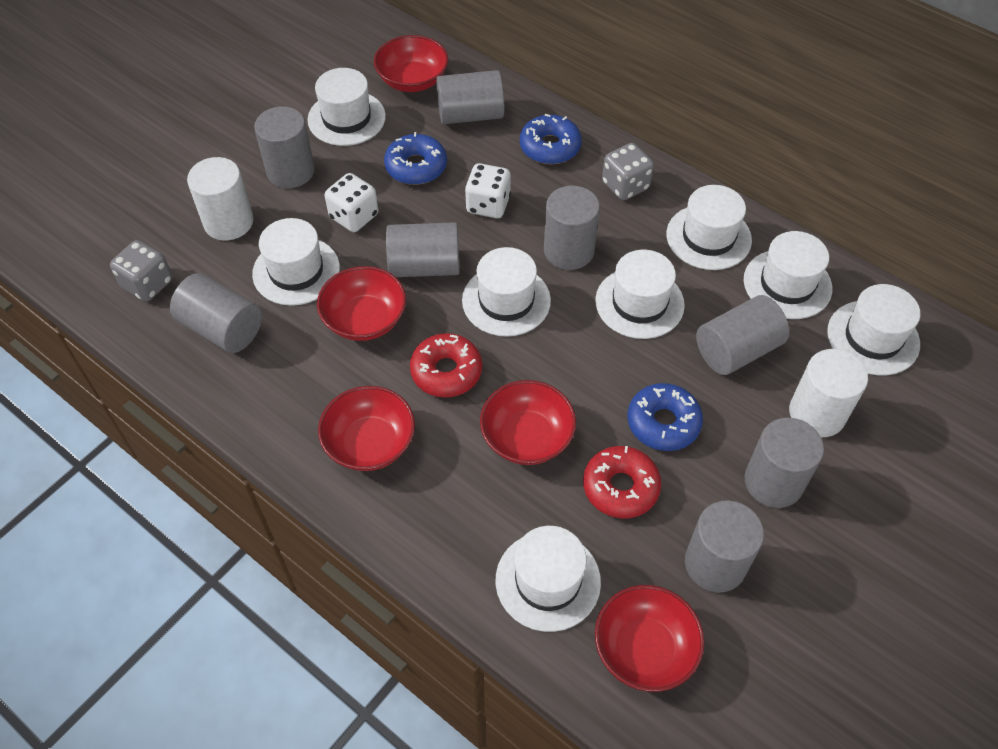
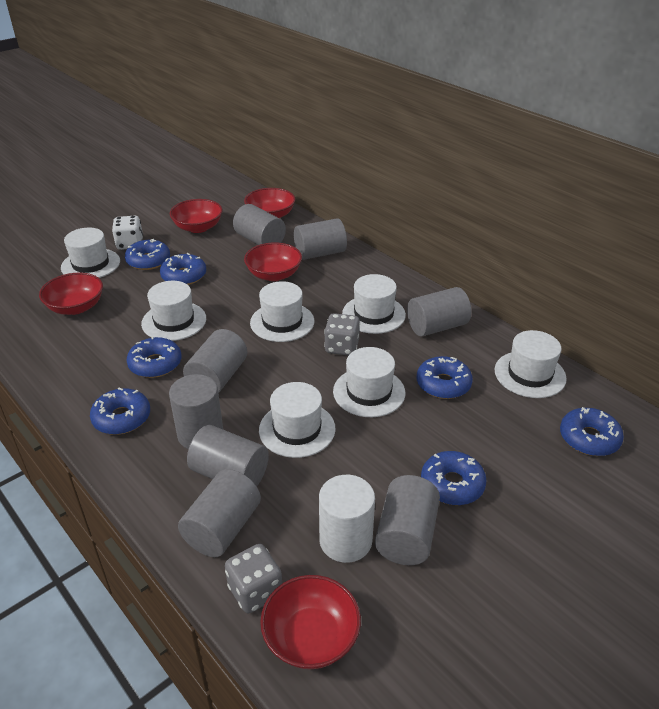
blue donut: 3 -> 7
red donut: 2 -> 0
white cylinder: 2 -> 1
white dice: 2 -> 1
white hat: 8 -> 7

